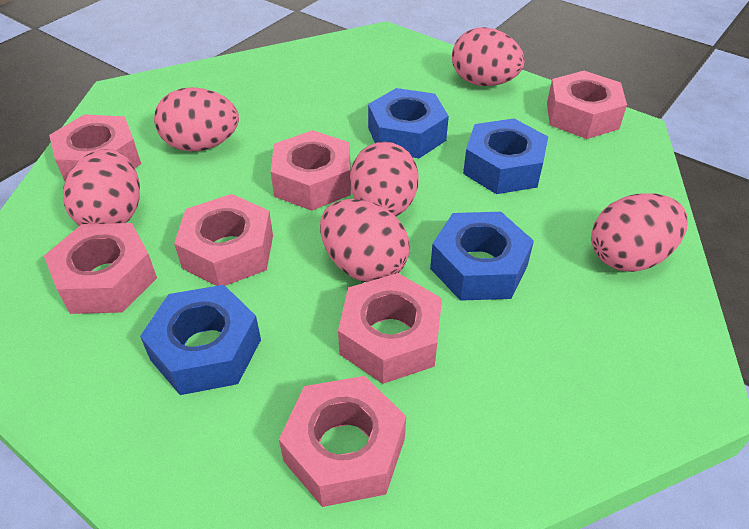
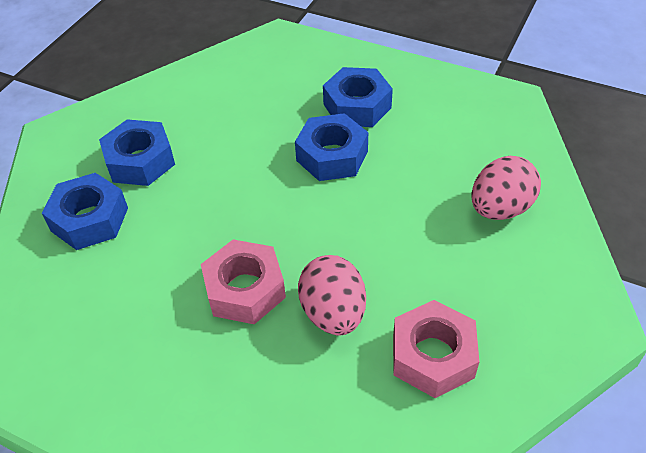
pink egg: 6 -> 2
pink nut: 7 -> 2

